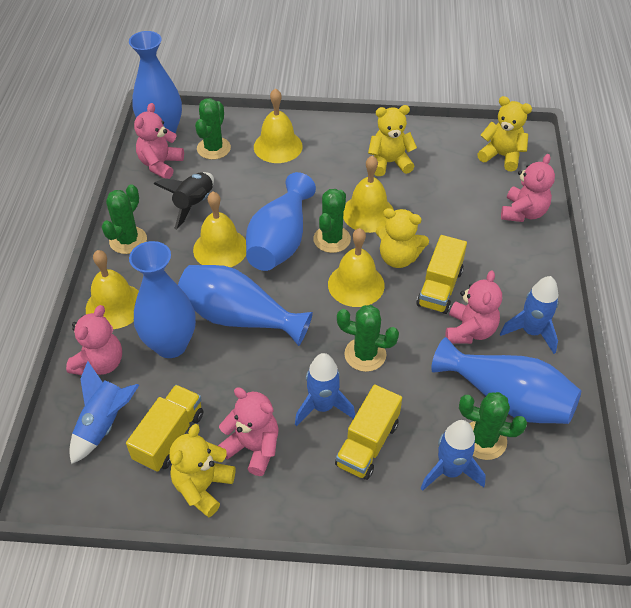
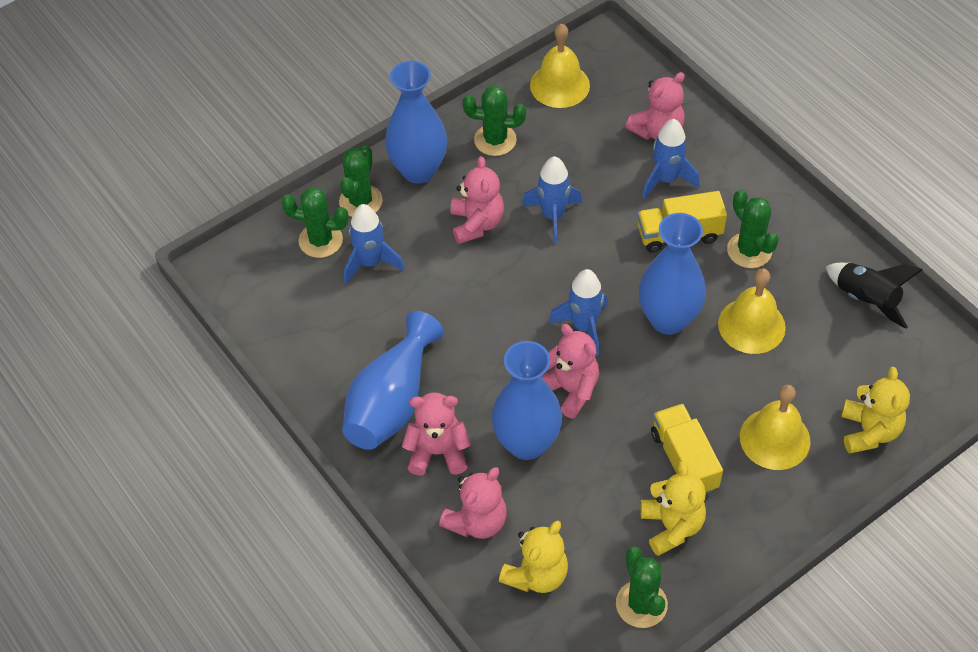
blue vase: 5 -> 4
yellow bell: 5 -> 3
yellow teddy bear: 4 -> 3
yellow truck: 3 -> 2

